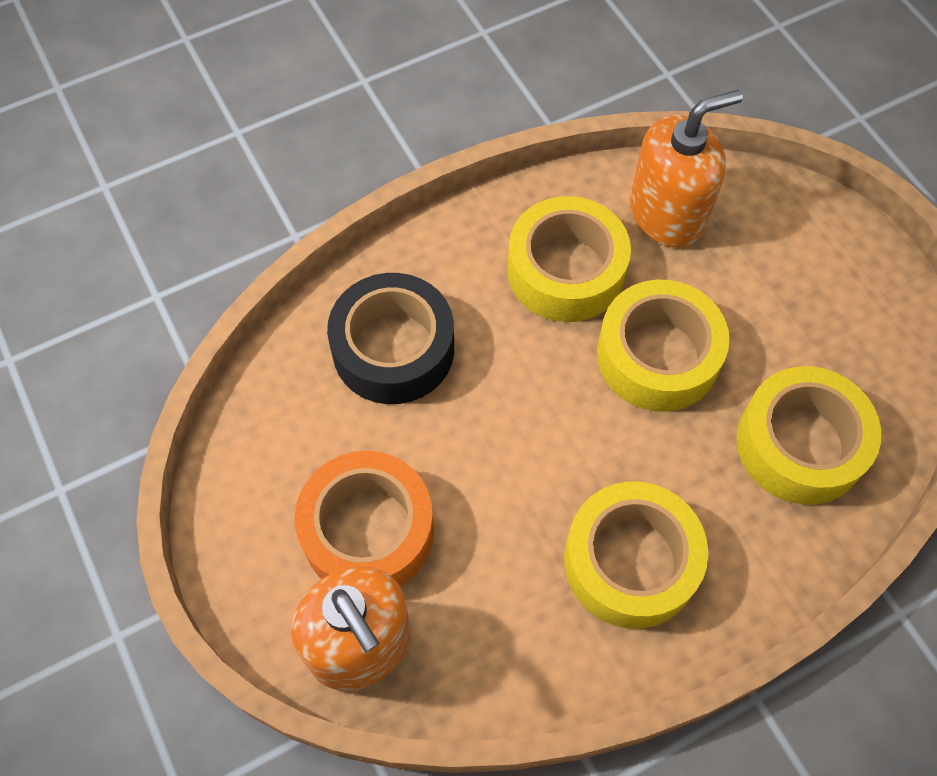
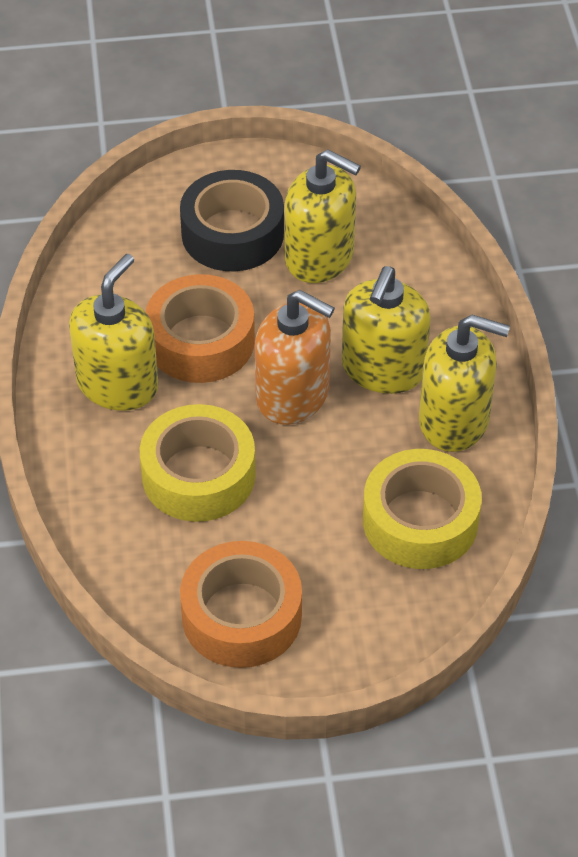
orange soap dispenser: 2 -> 1
orange tape: 1 -> 2
yellow soap dispenser: 0 -> 4
yellow tape: 4 -> 2

